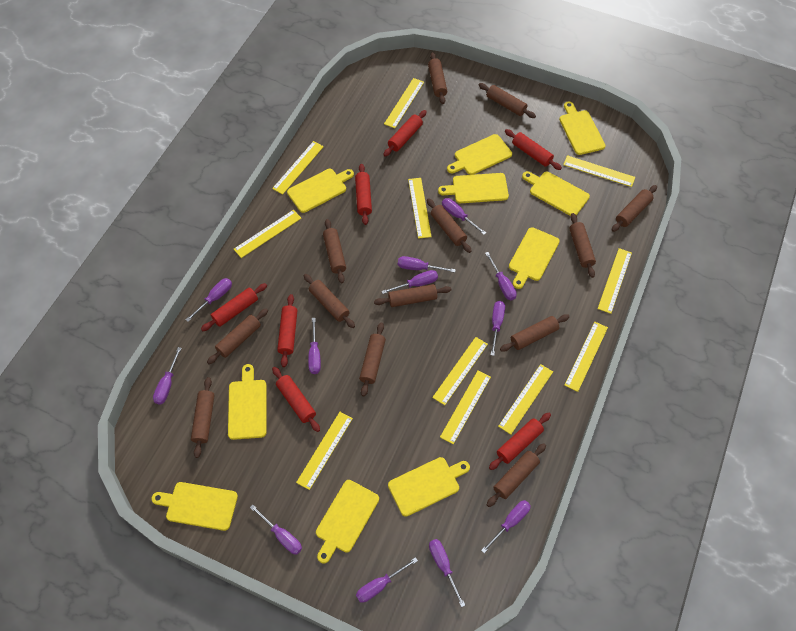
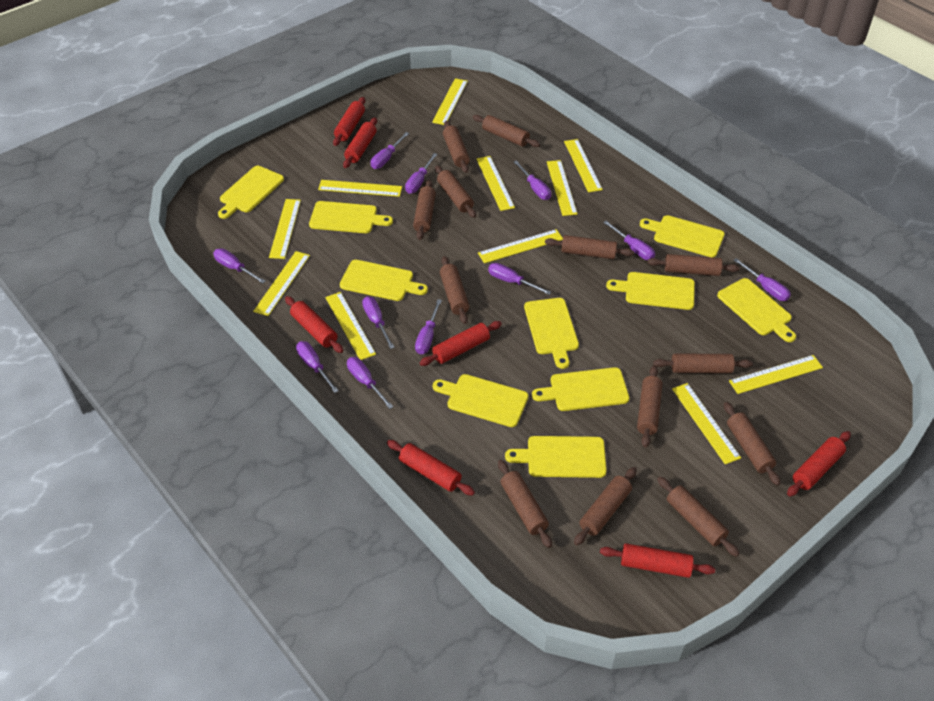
purple screwdriver: 12 -> 11

